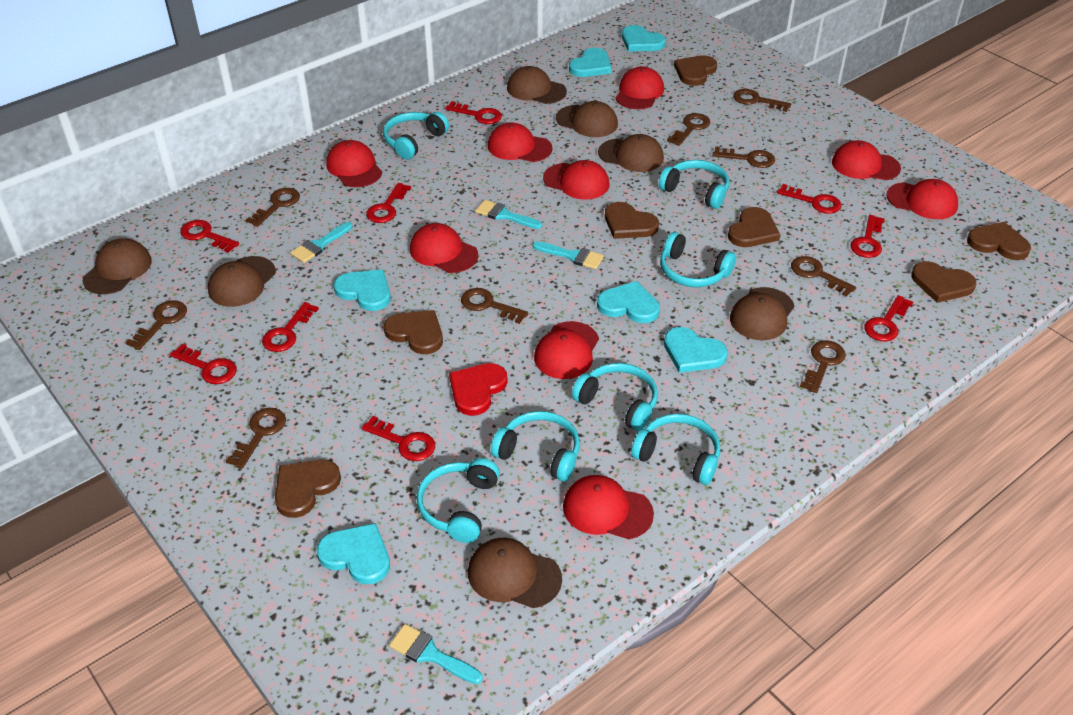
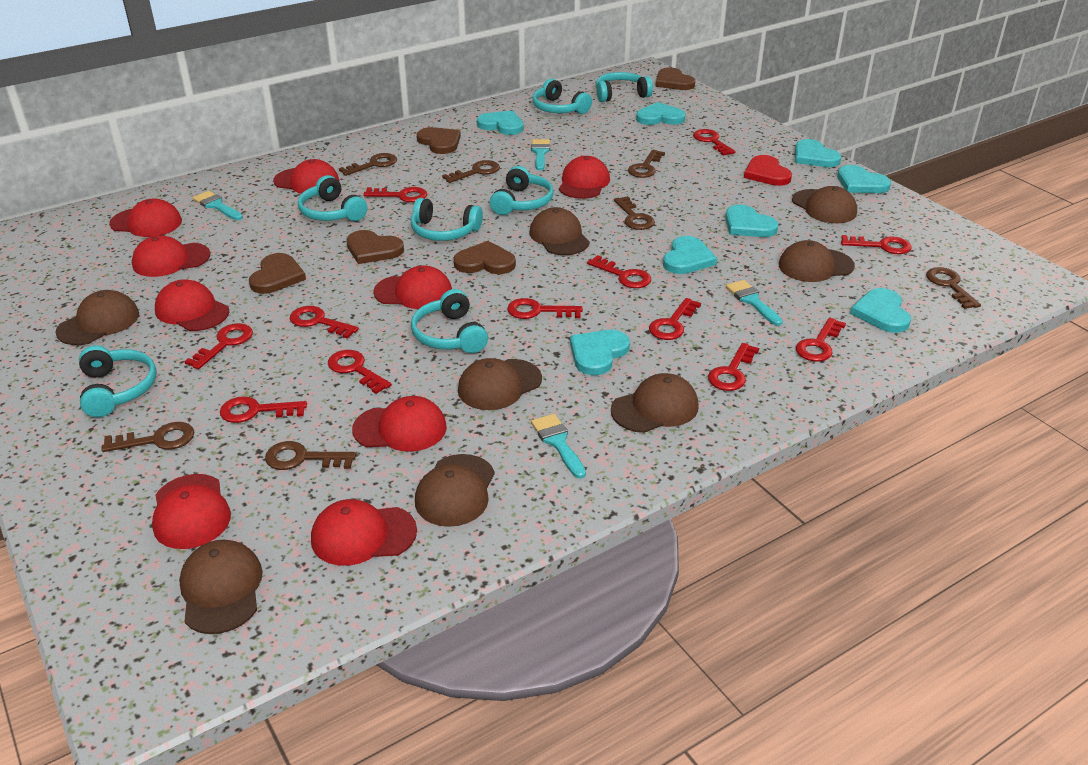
brown cap: 7 -> 8
brown heart: 7 -> 5
brown key: 9 -> 7
red key: 9 -> 12
turquoise heart: 6 -> 8

